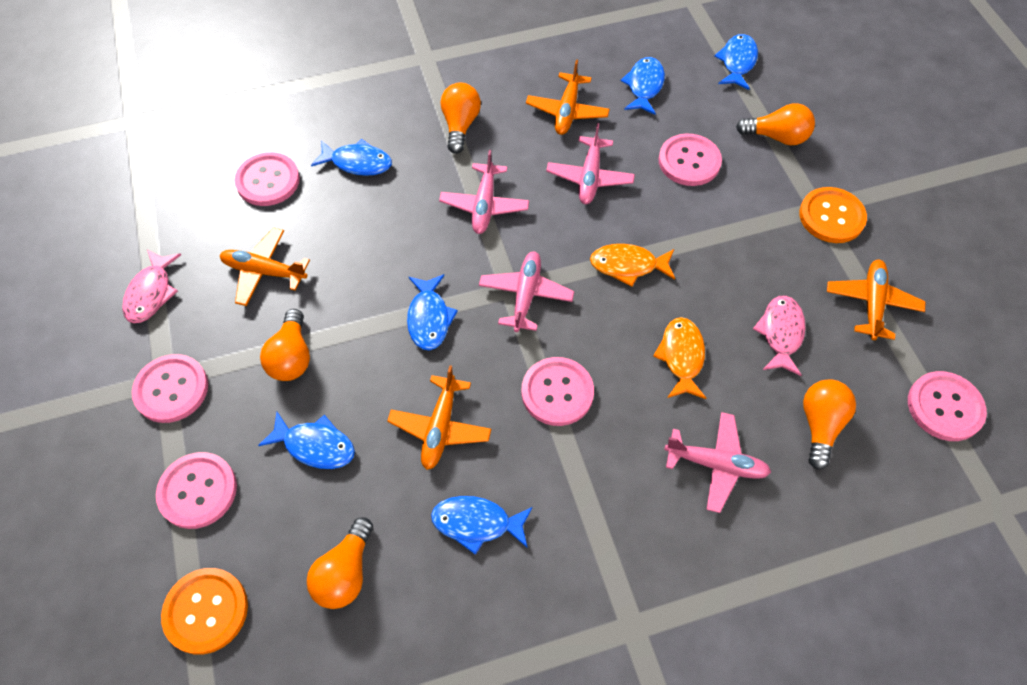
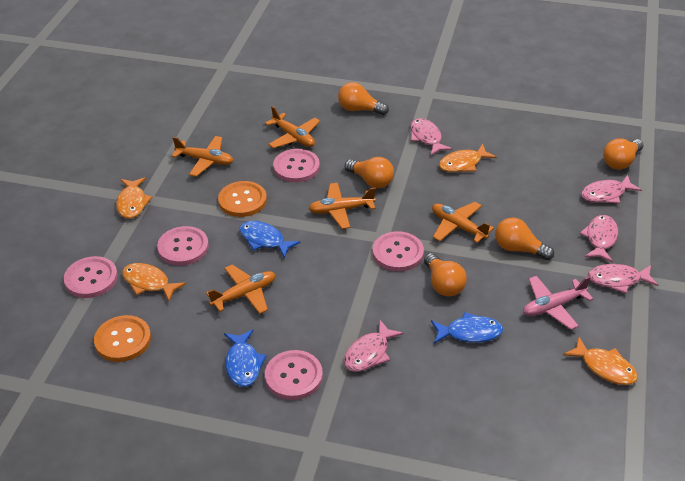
blue fish: 6 -> 3
orange fish: 2 -> 4
orange plane: 4 -> 5
pink button: 6 -> 5
pink fish: 2 -> 5
pink plane: 4 -> 1

